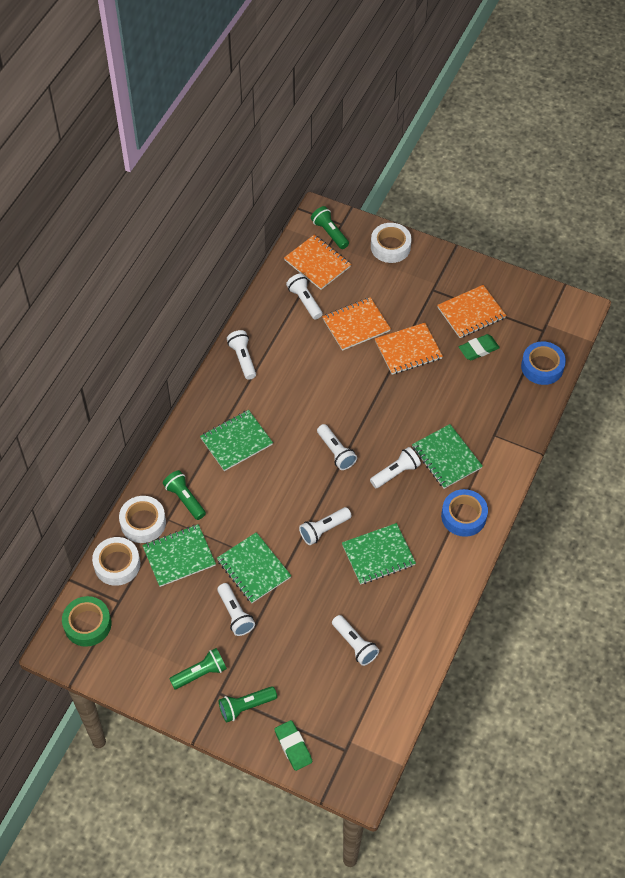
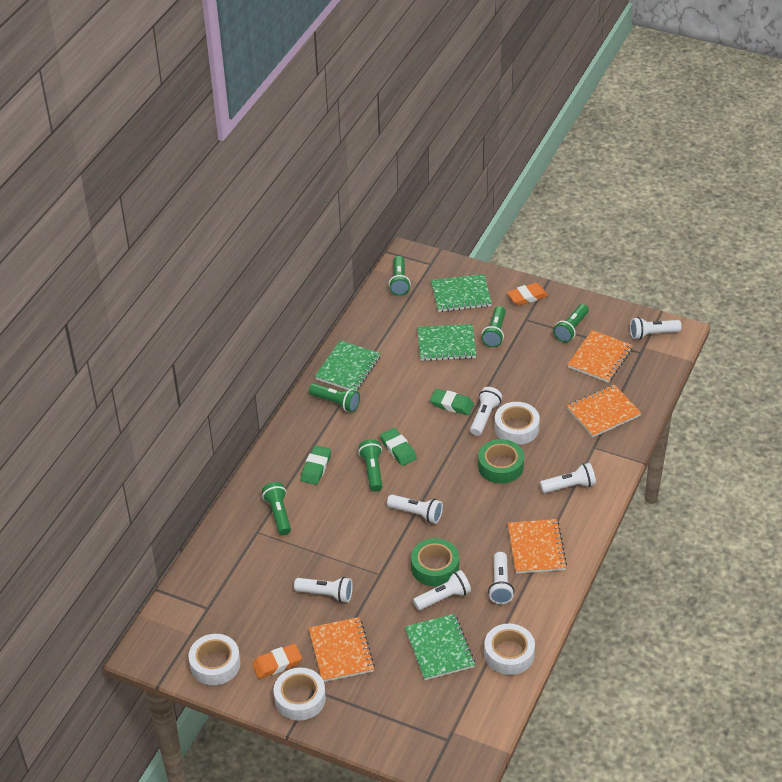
blue tape: 2 -> 0
green eraser: 2 -> 3
green flashlight: 4 -> 6
green notebook: 5 -> 4
green tape: 1 -> 2
orange eraser: 0 -> 2
white tape: 3 -> 4

